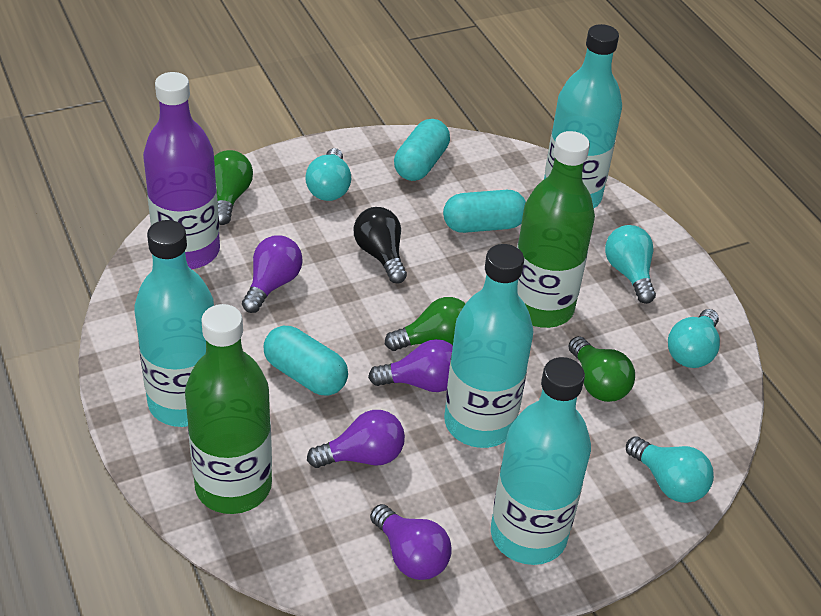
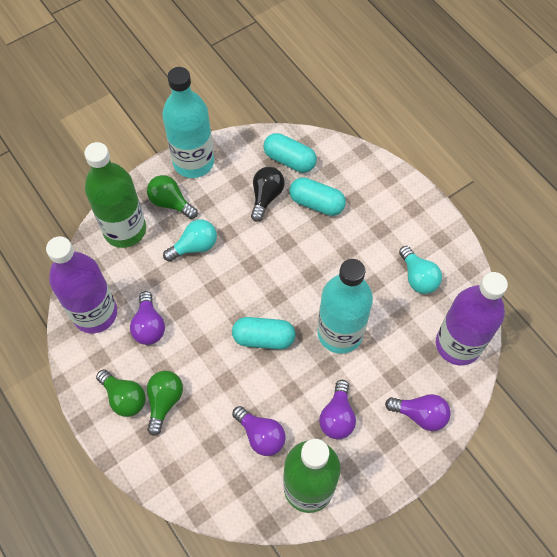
purple bottle: 1 -> 2
turquoise bottle: 4 -> 2
turquoise light bulb: 4 -> 2

